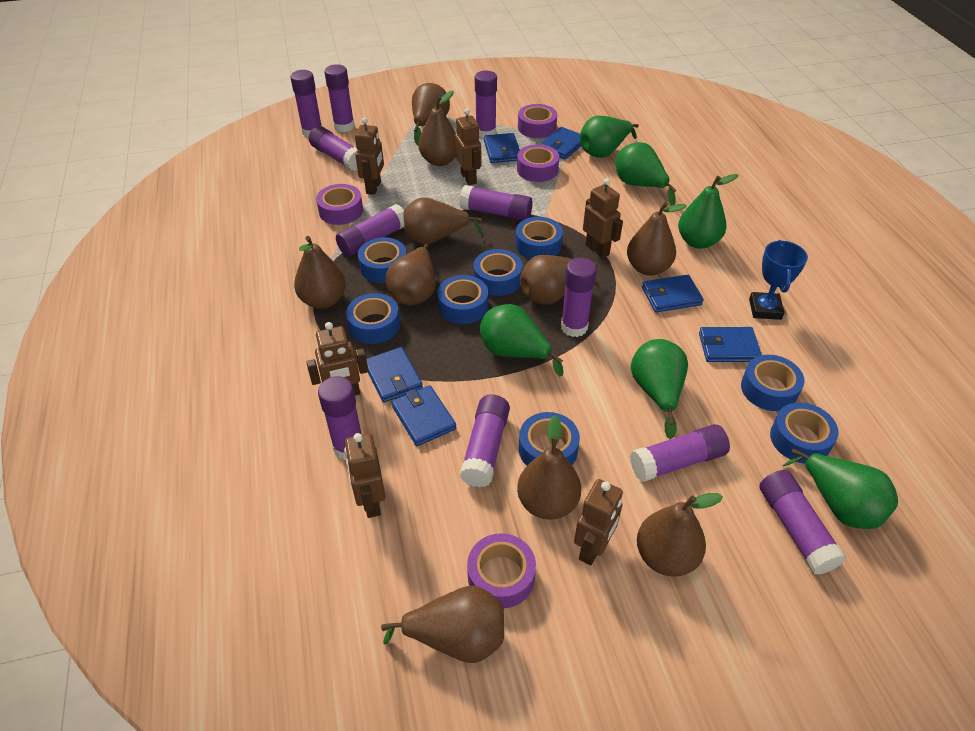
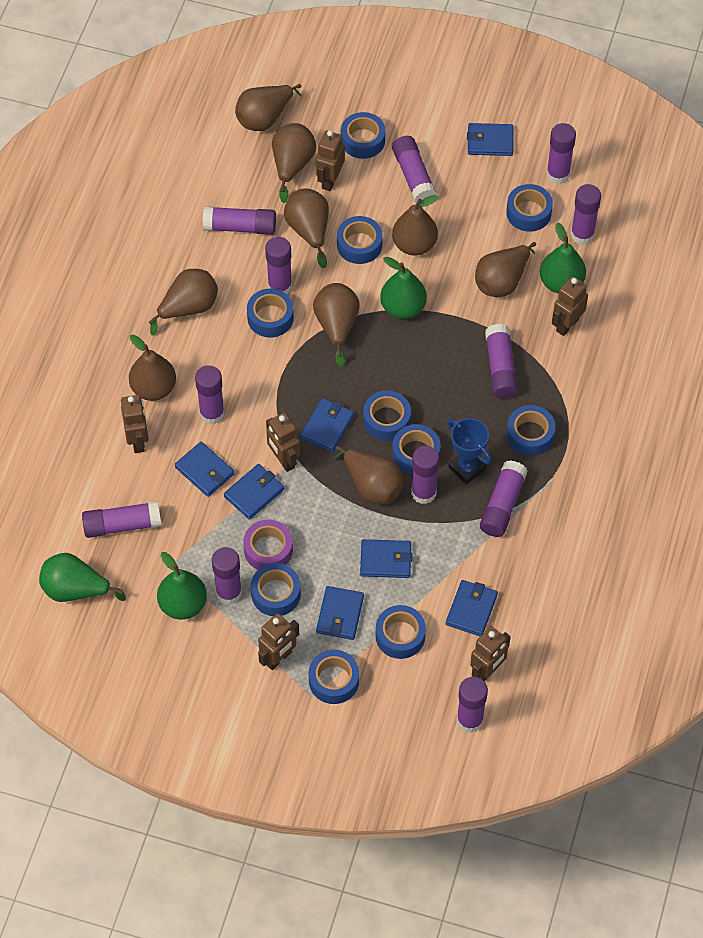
blue tape: 8 -> 10
blue wallet: 6 -> 7
brown pear: 10 -> 9
green pear: 6 -> 4
purple glue stick: 11 -> 12
purple tape: 4 -> 1

